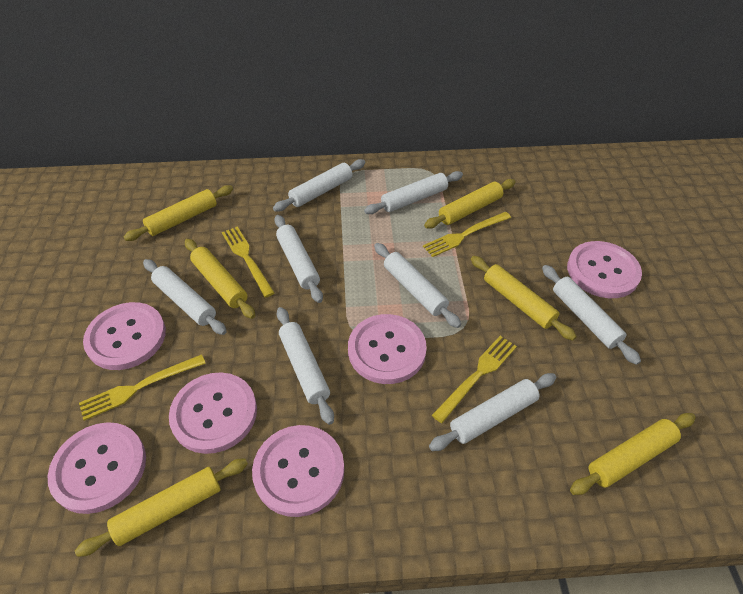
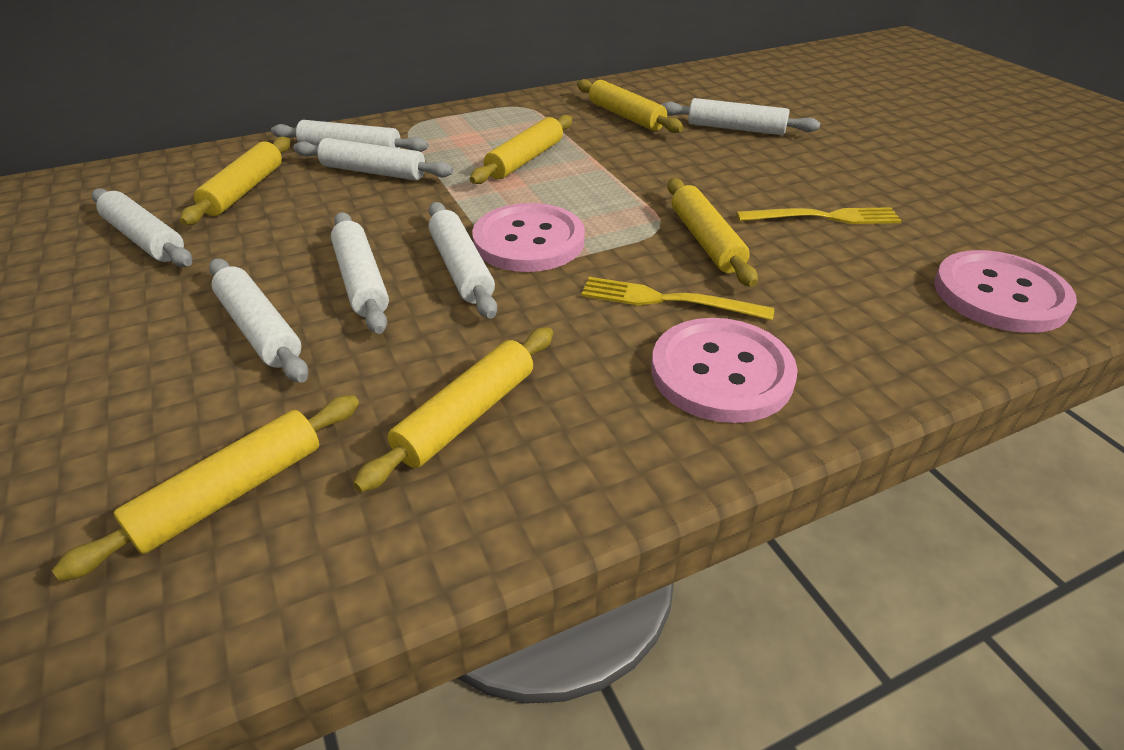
pink button: 6 -> 3
white rolling pin: 8 -> 7
yellow fork: 4 -> 2

